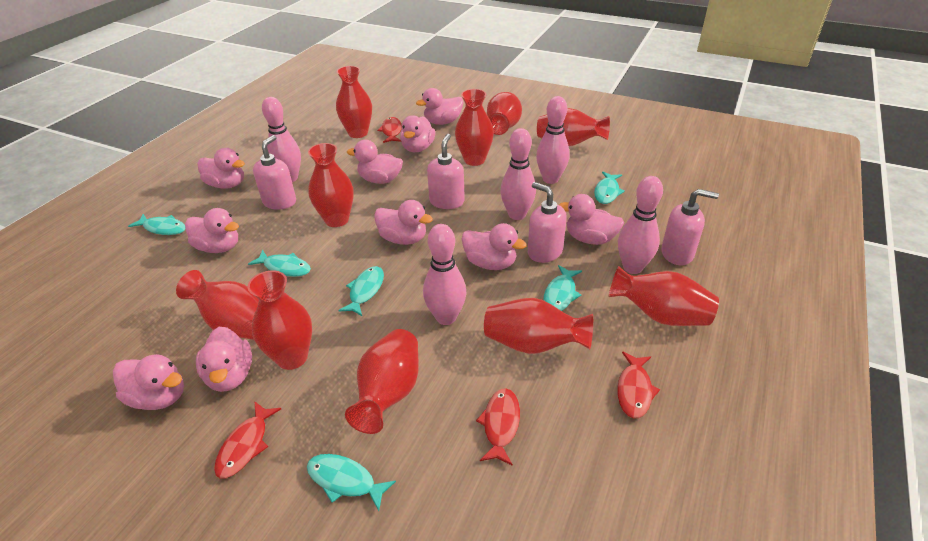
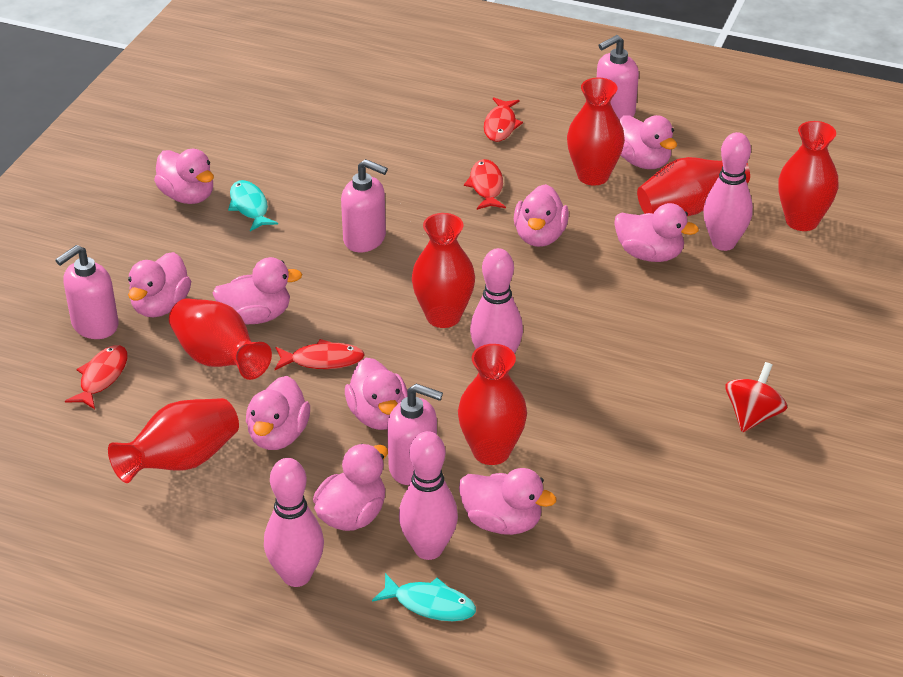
pink bowling pin: 5 -> 4
red spinning top: 0 -> 1
red vase: 10 -> 7
turquoise fish: 6 -> 2

